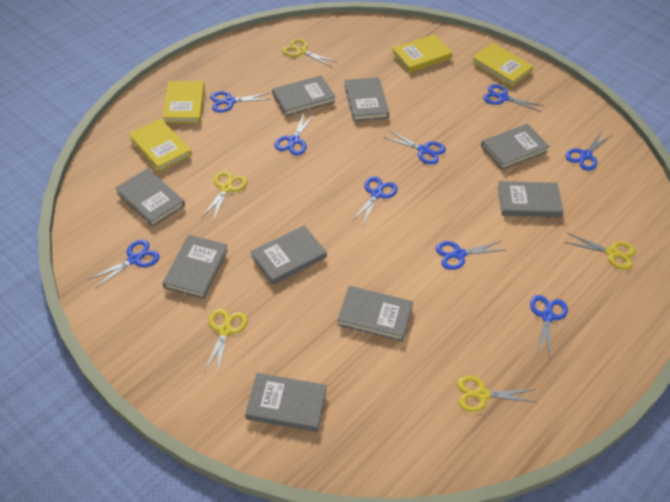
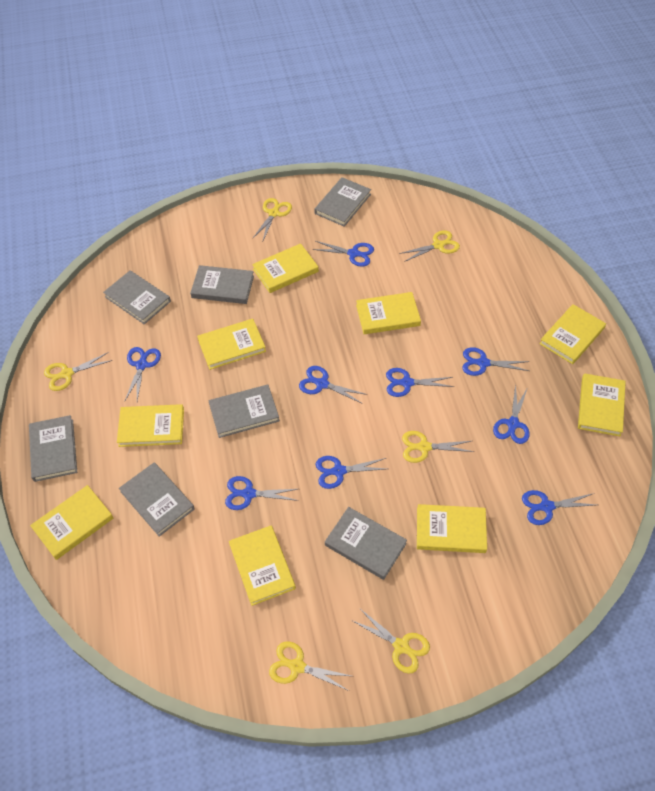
grey book: 9 -> 7
yellow book: 4 -> 9
yellow scissors: 5 -> 6

